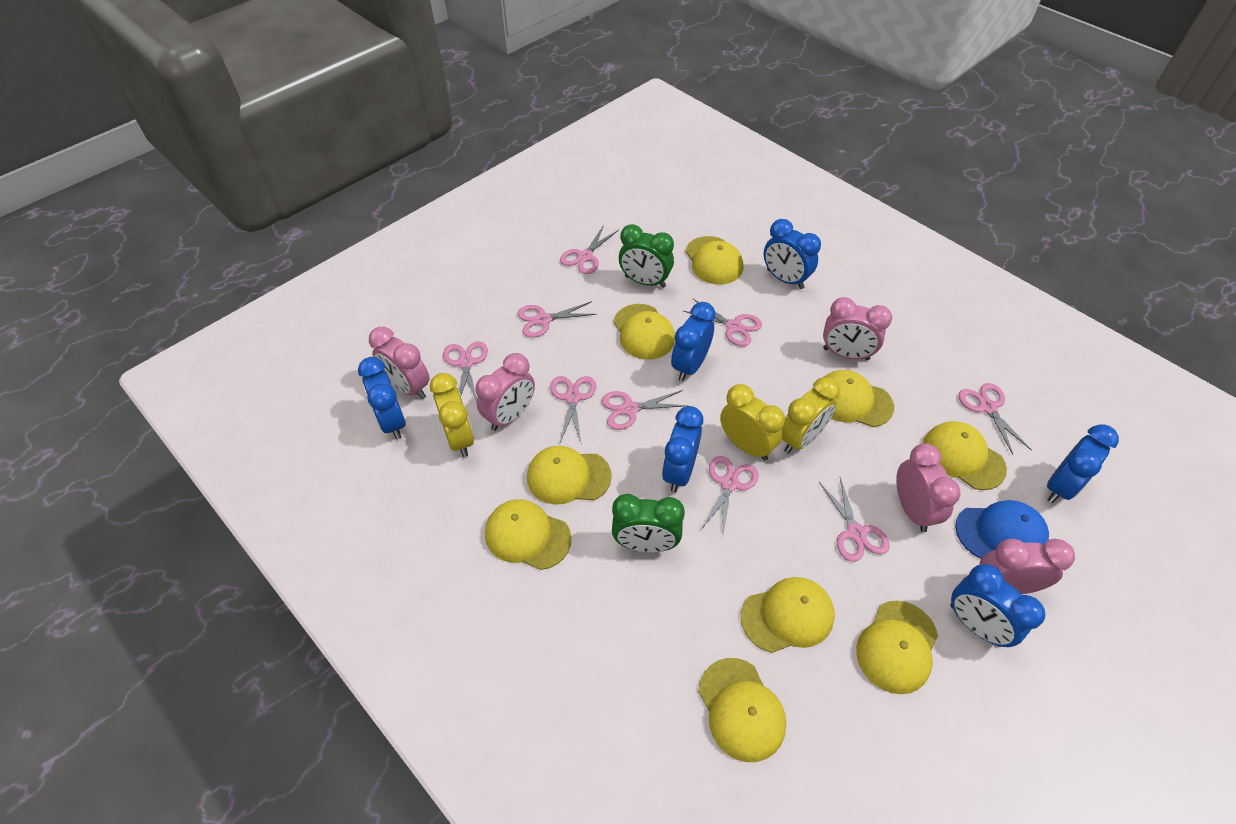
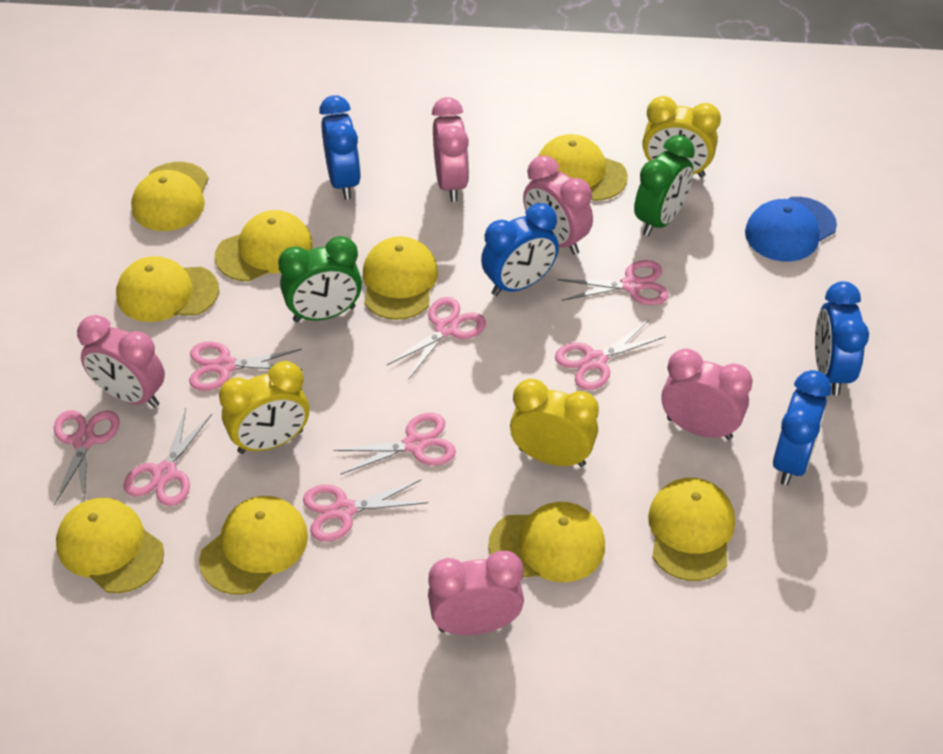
blue clock: 6 -> 4
pink scissors: 9 -> 8

